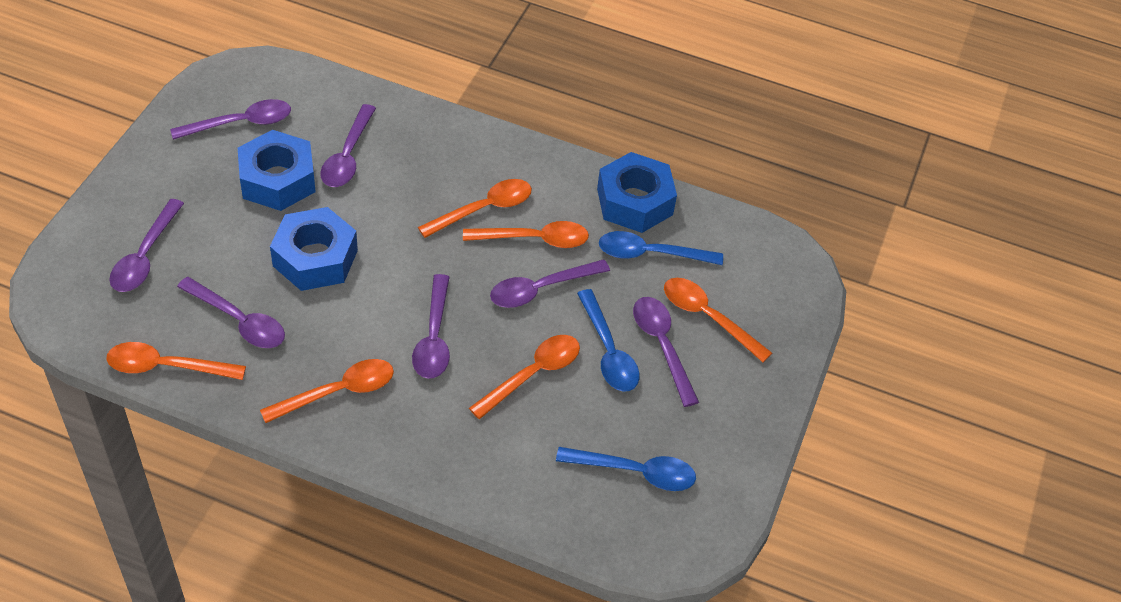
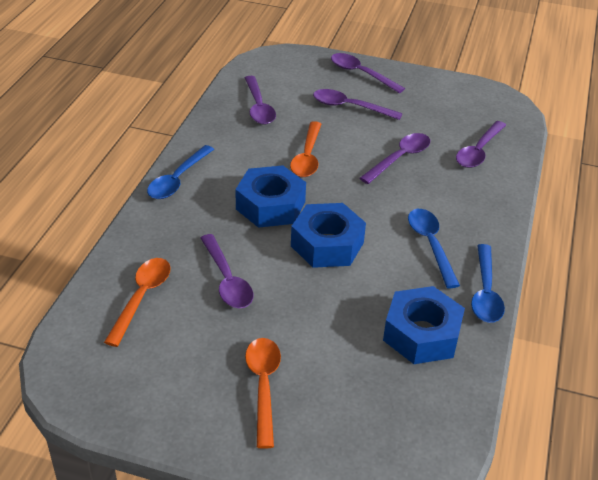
orange spoon: 6 -> 3
purple spoon: 7 -> 6

